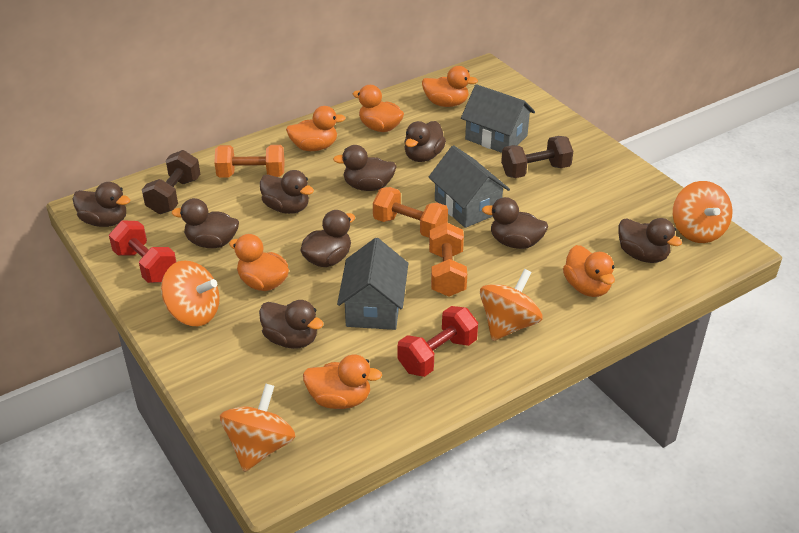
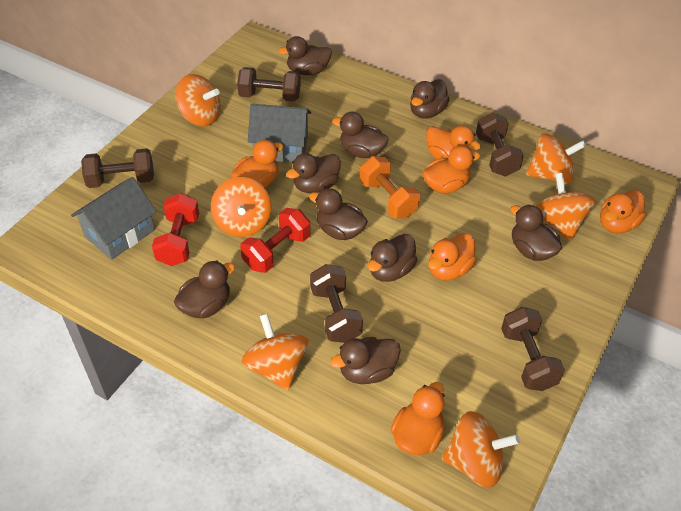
brown dumbbell: 2 -> 5
grey house: 3 -> 2
orange dumbbell: 3 -> 1
orange spinning top: 4 -> 6

